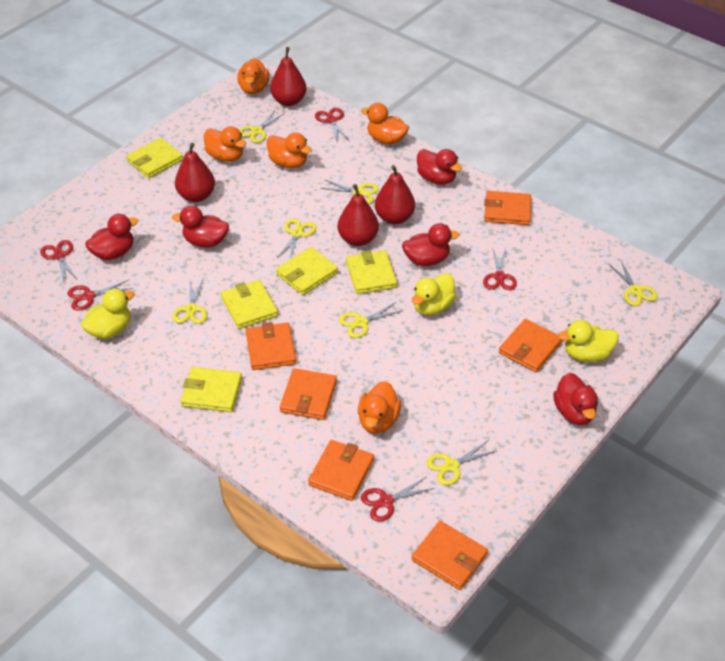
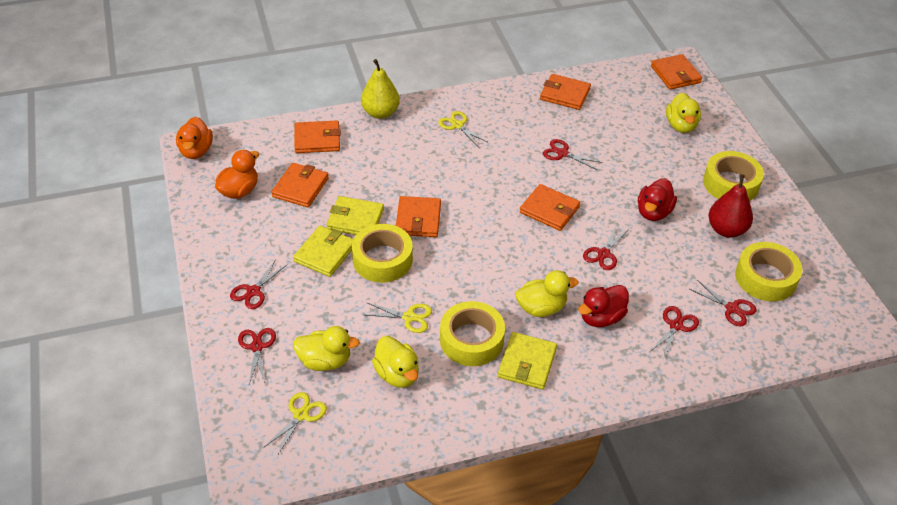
orange duck: 5 -> 2
red duck: 5 -> 2
red pear: 4 -> 1
red scissors: 5 -> 6
yellow duck: 3 -> 4
yellow pear: 0 -> 1
yellow scissors: 7 -> 3
yellow tape: 0 -> 4
yellow wallet: 5 -> 3

